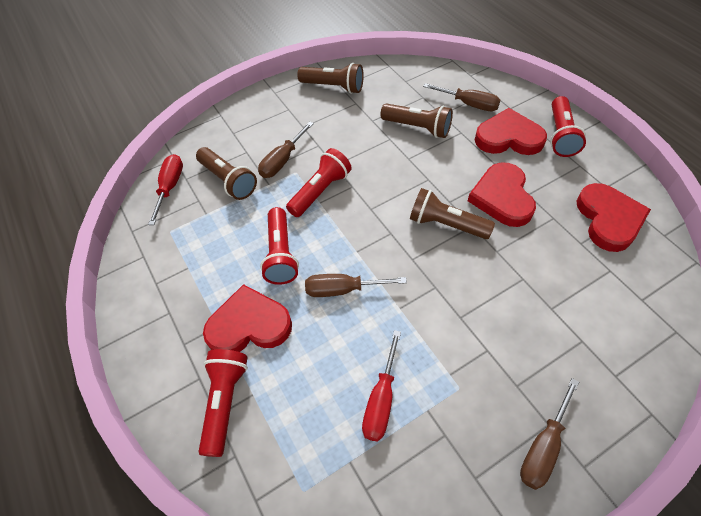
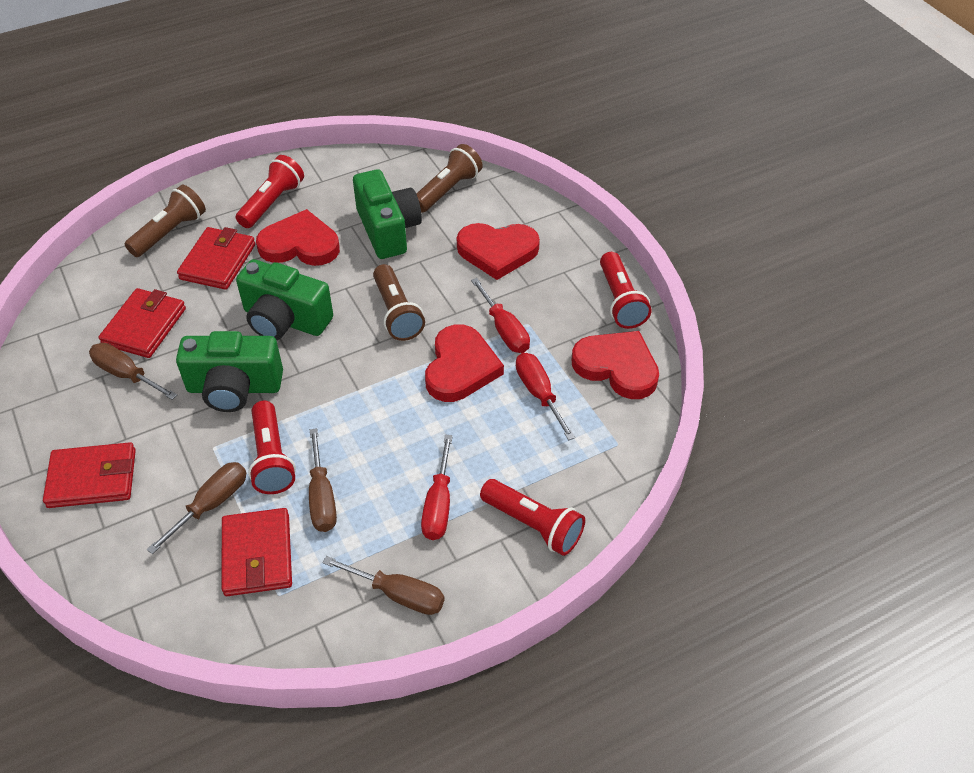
brown flashlight: 4 -> 3
green camera: 0 -> 3
red screwdriver: 2 -> 3
red wallet: 0 -> 4

